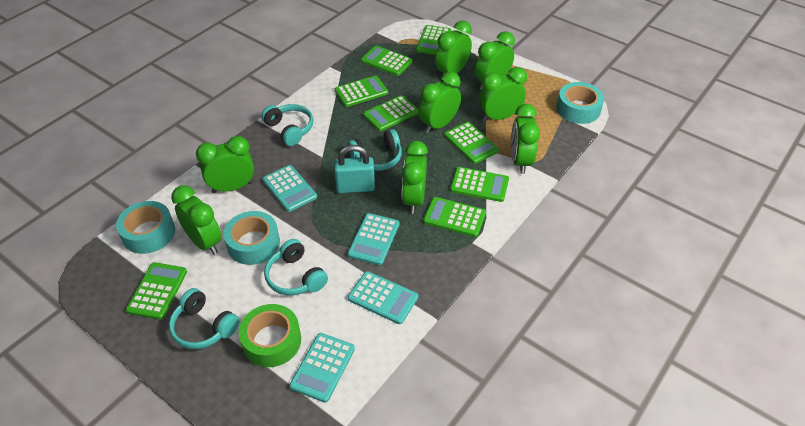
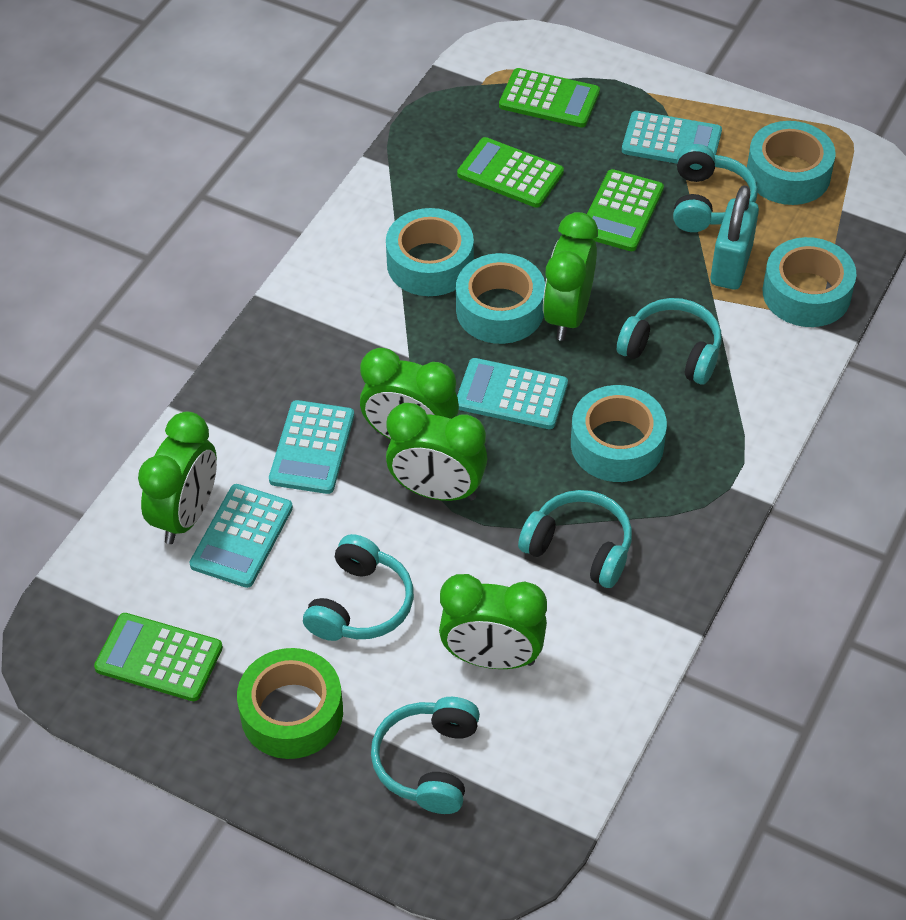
green calculator: 8 -> 4
green clock: 8 -> 5
turquoise headphones: 4 -> 5
turquoise tape: 3 -> 5

